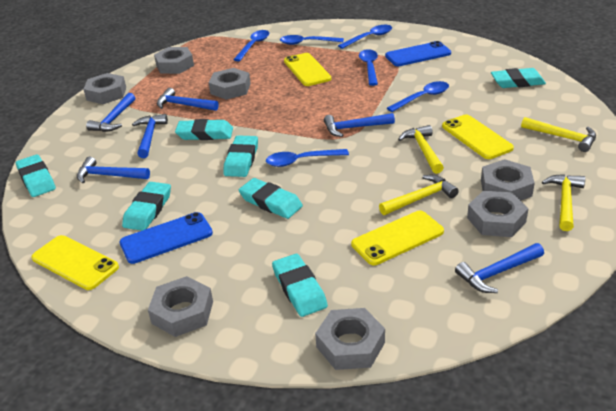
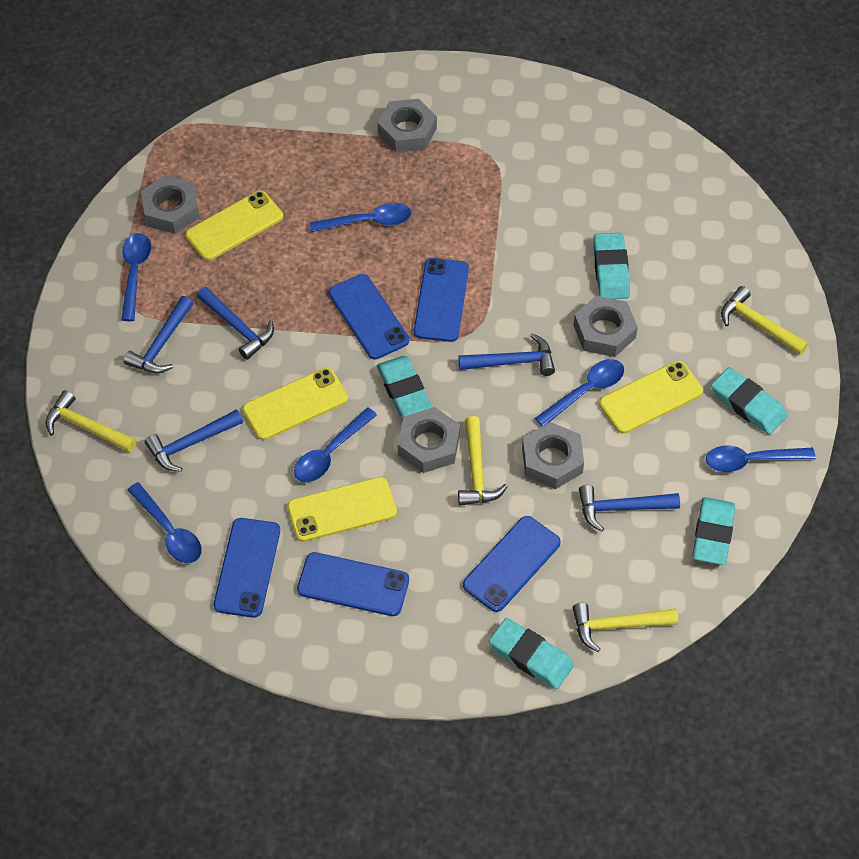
blue hammer: 6 -> 5
blue phone: 2 -> 5
grey nut: 7 -> 5
turquoise eraser: 7 -> 5

